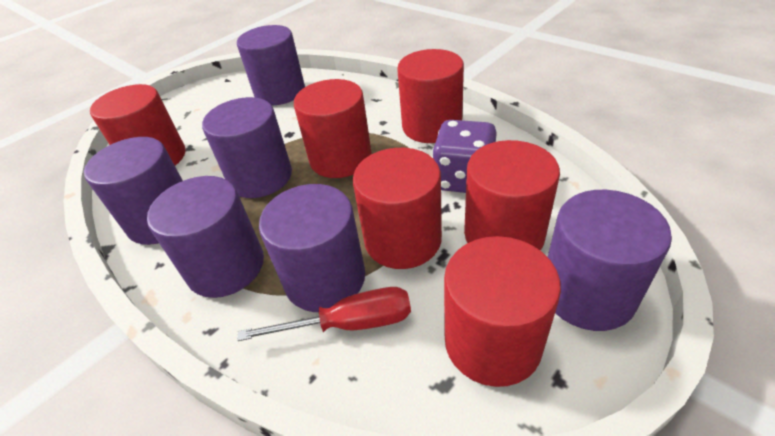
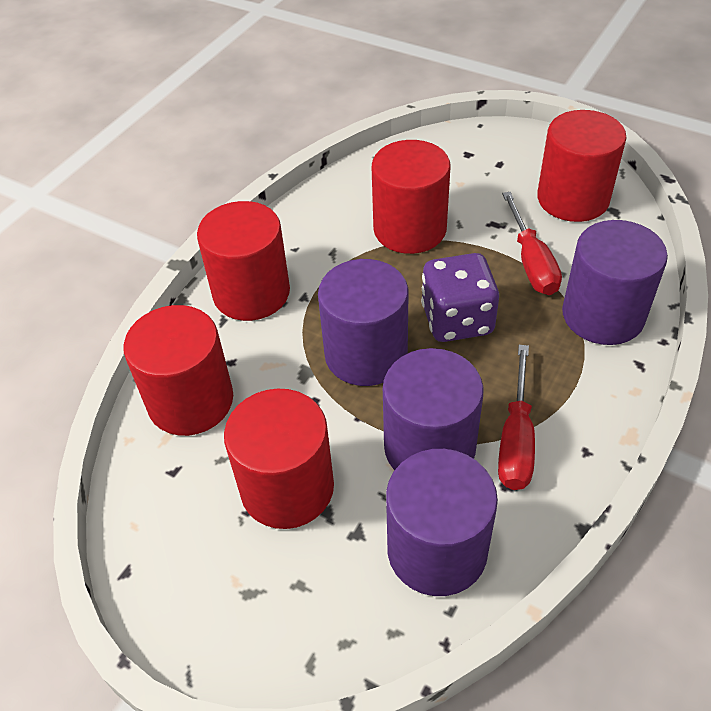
purple cylinder: 6 -> 4
red cylinder: 6 -> 5
red screwdriver: 1 -> 2

